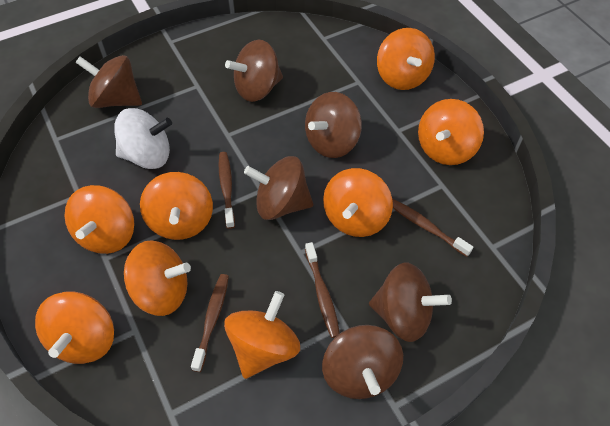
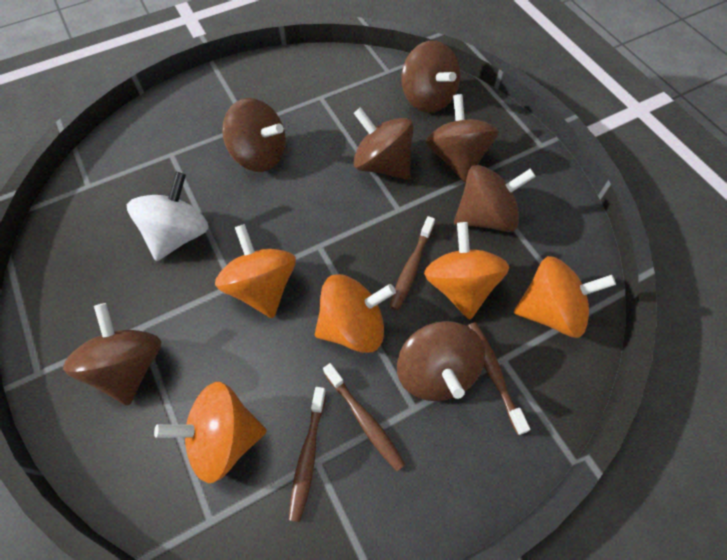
brown spinning top: 6 -> 7
orange spinning top: 8 -> 5

